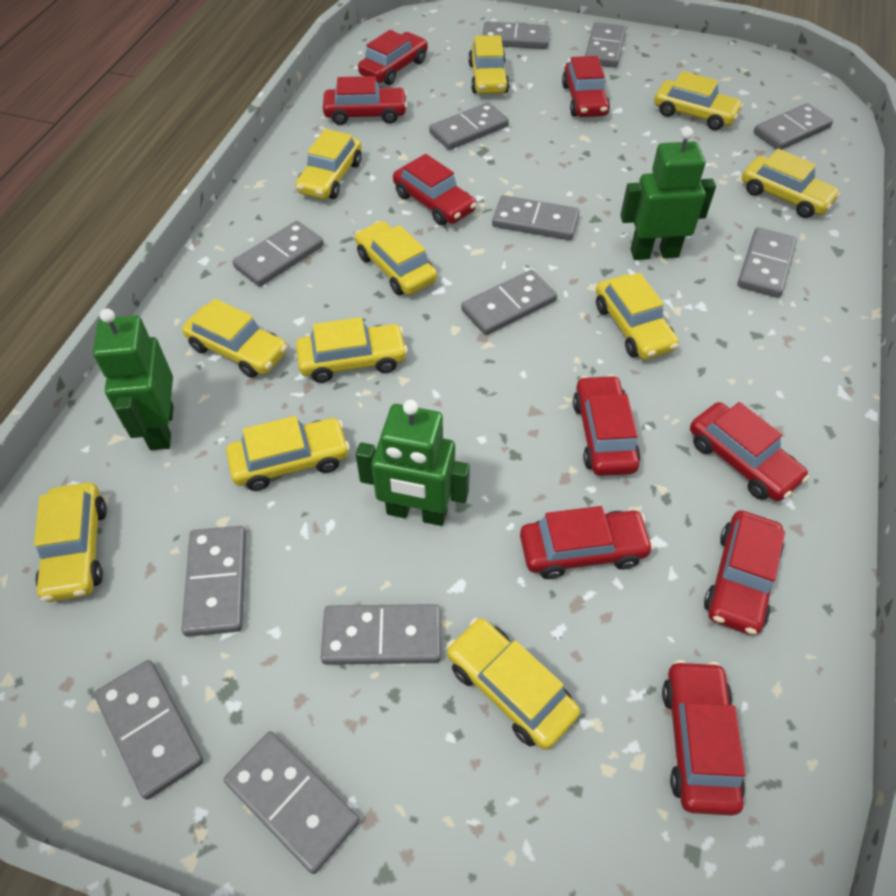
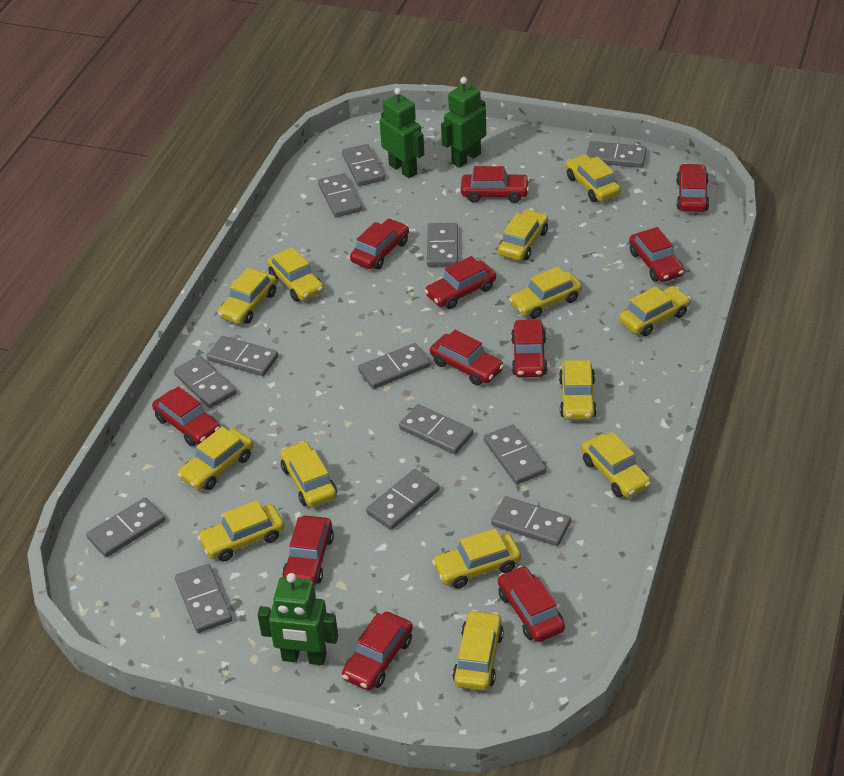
grey domino: 12 -> 13
red car: 9 -> 11
yellow car: 11 -> 13

